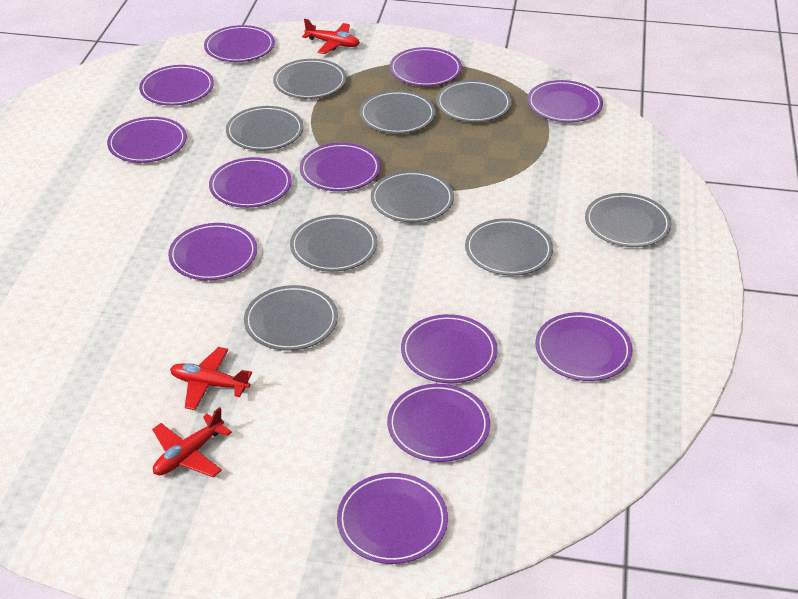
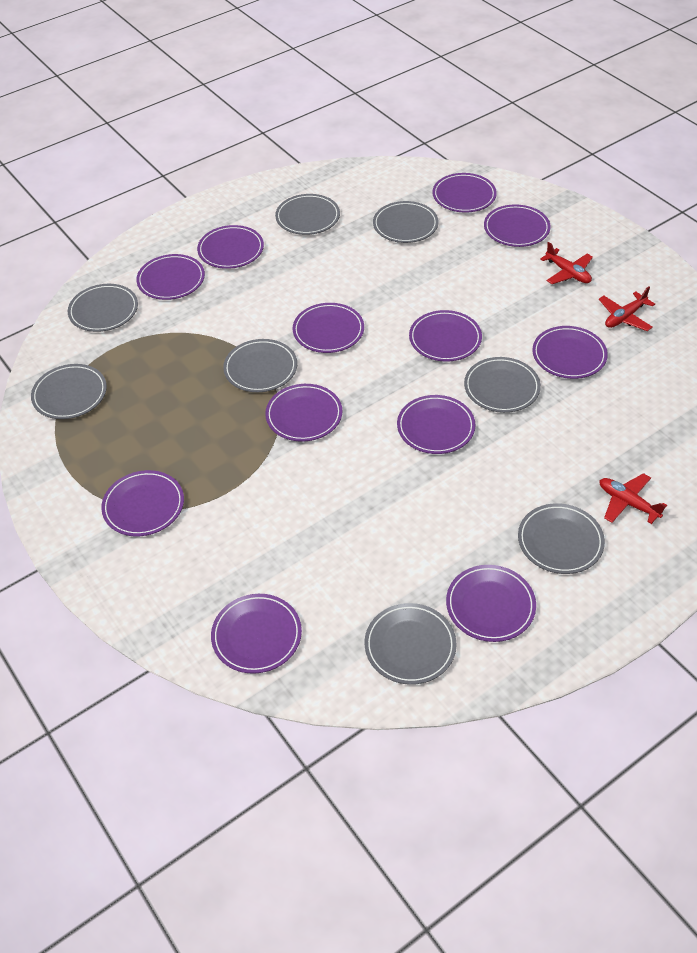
grey plate: 9 -> 8

